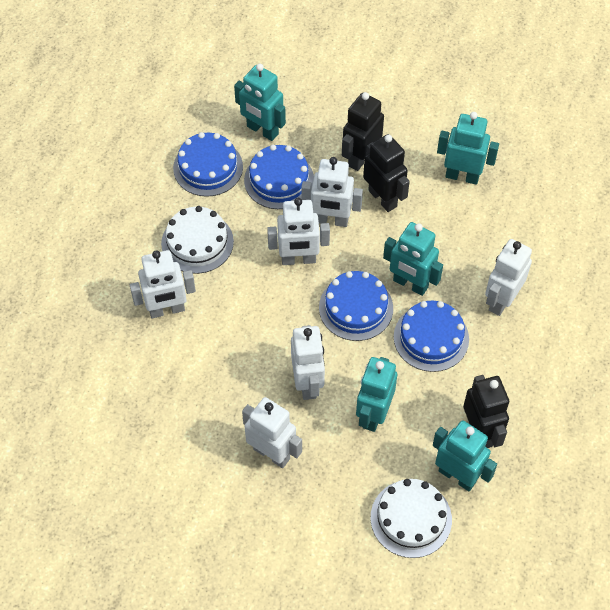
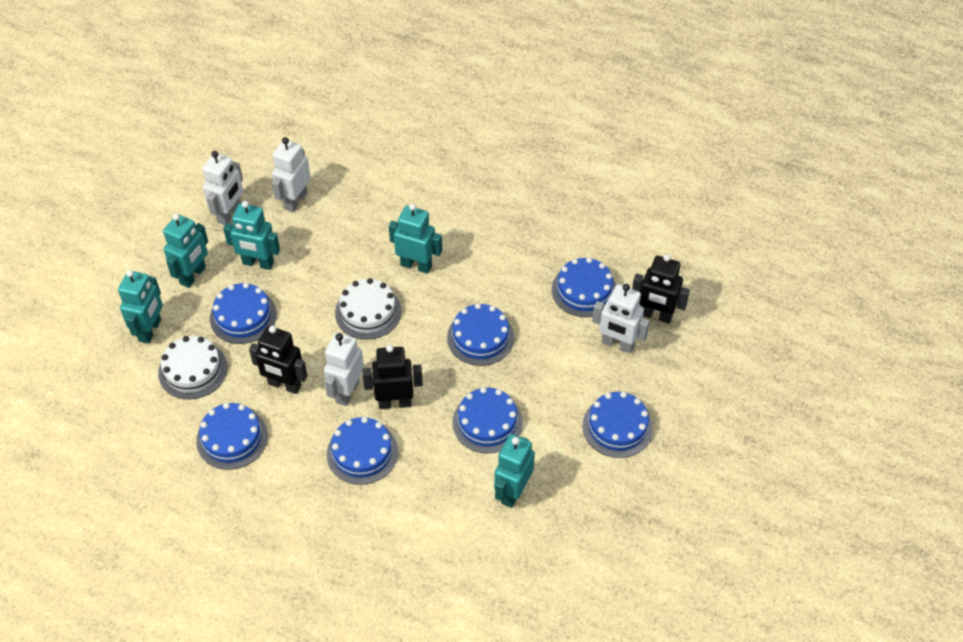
blue cake: 4 -> 7
white robot: 6 -> 4

